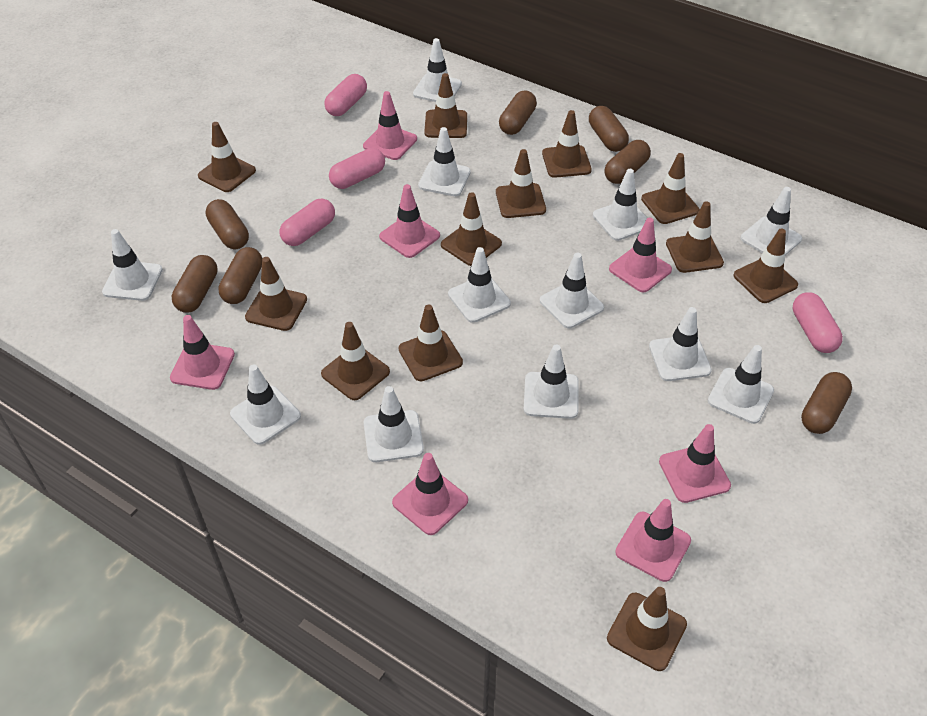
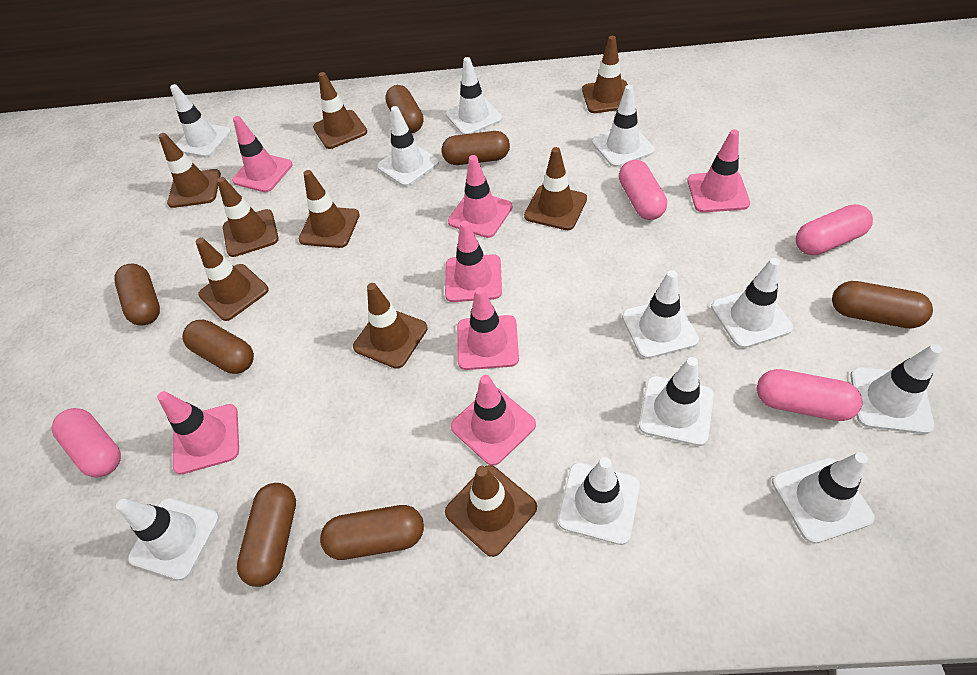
brown traffic cone: 12 -> 9
white traffic cone: 12 -> 11

